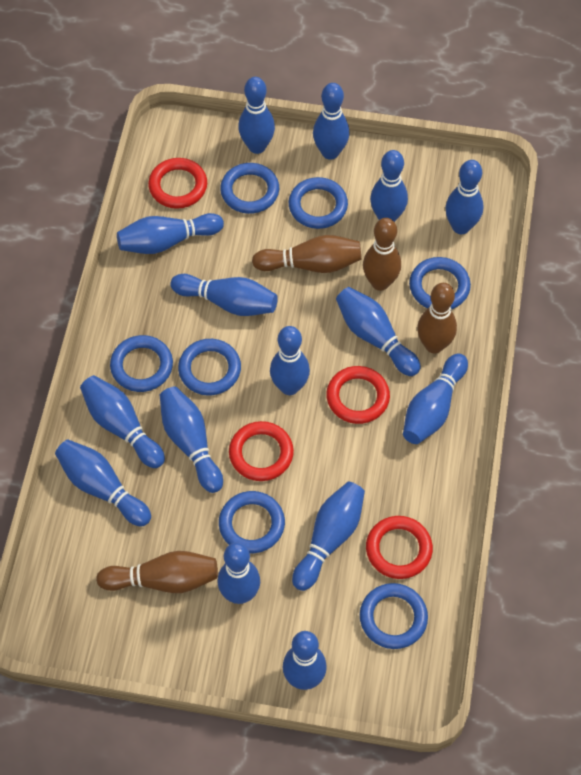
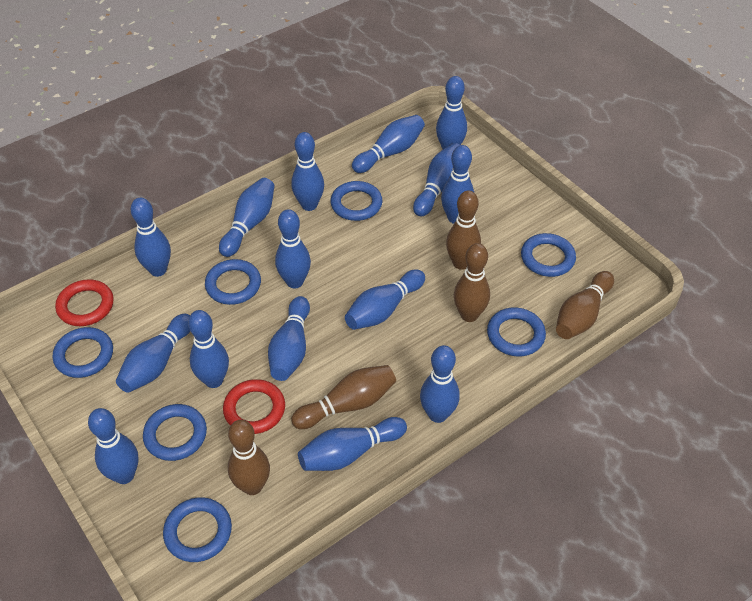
brown bowling pin: 4 -> 5
red ring: 4 -> 2

